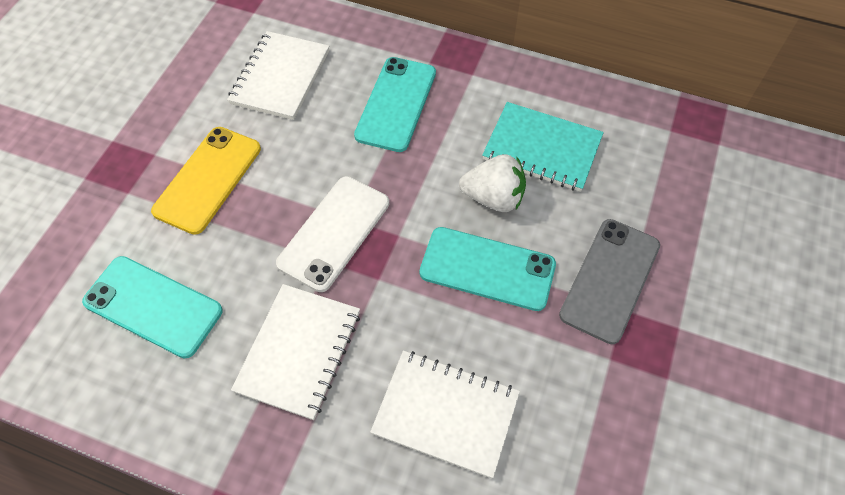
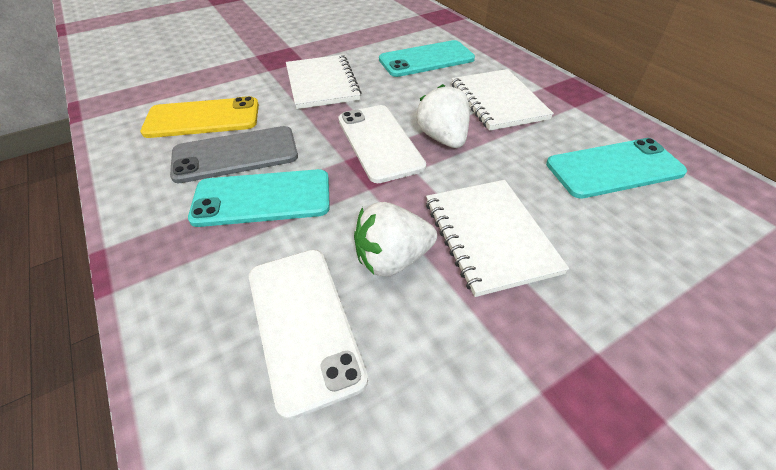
turquoise notebook: 1 -> 0
white phone: 1 -> 2
white strawberry: 1 -> 2

